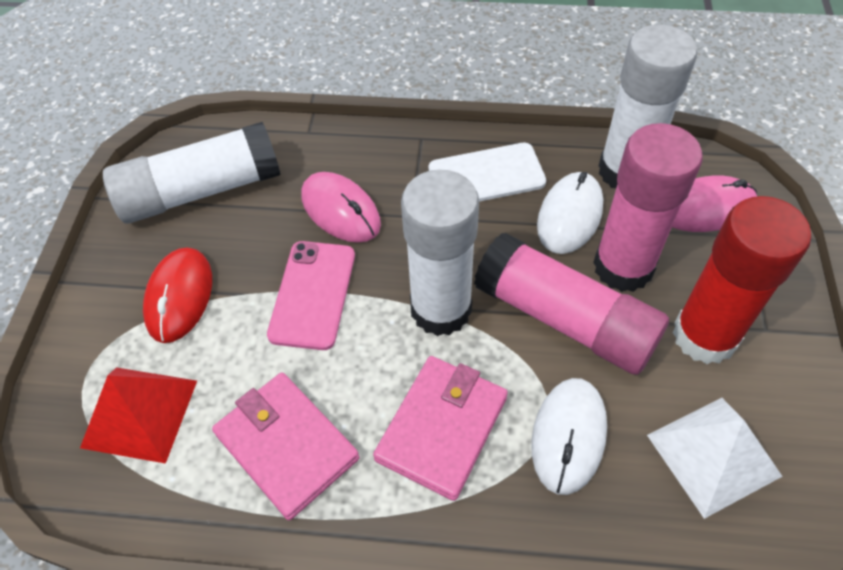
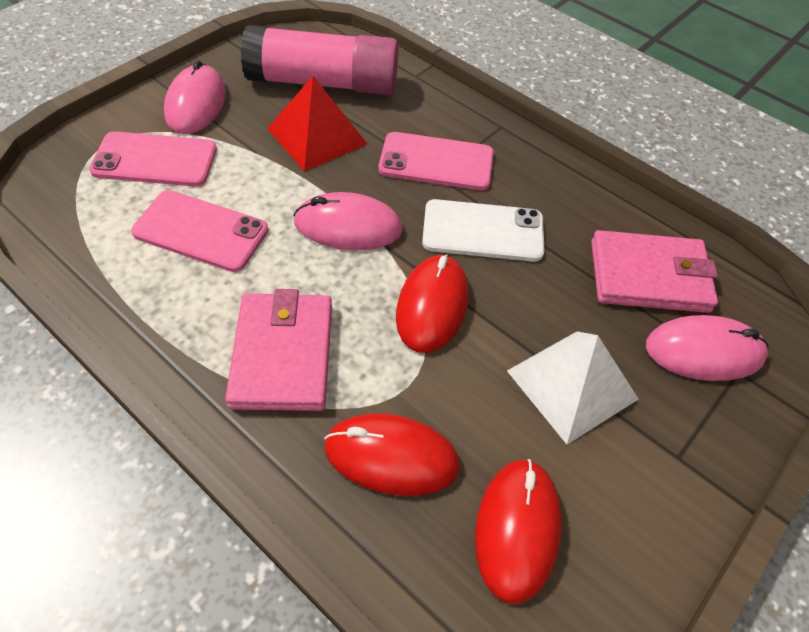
pink glue stick: 2 -> 1
pink mouse: 2 -> 3
pink phone: 1 -> 3
red glue stick: 1 -> 0
red mouse: 1 -> 3
white glue stick: 3 -> 0
white mouse: 2 -> 0

